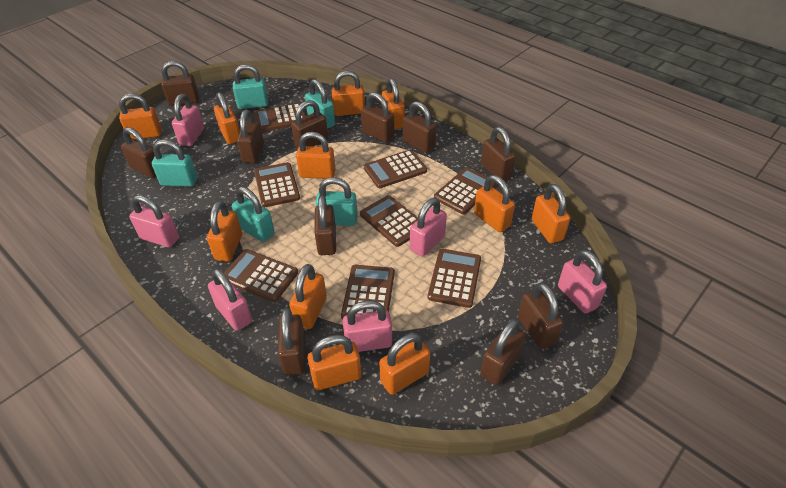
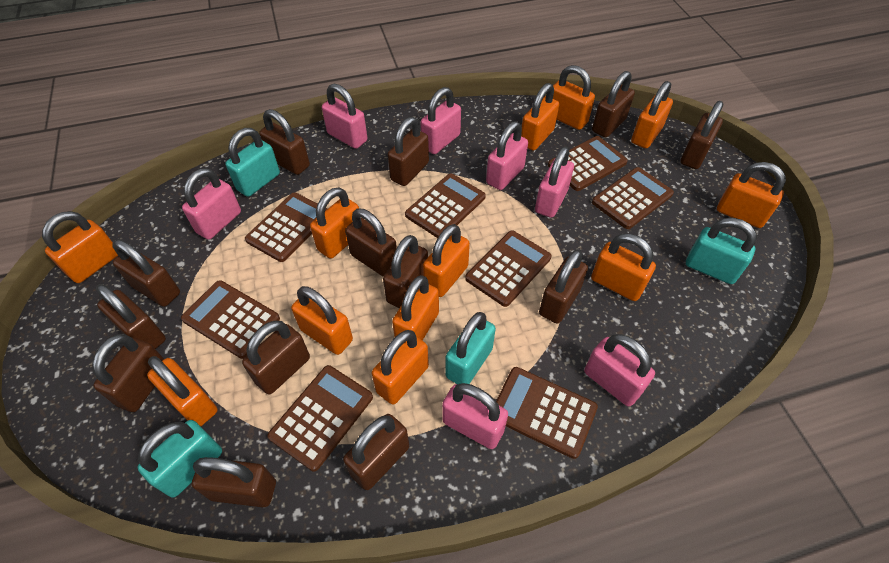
brown padlock: 11 -> 13
orange padlock: 11 -> 12
pink padlock: 6 -> 7
turquoise padlock: 5 -> 4

